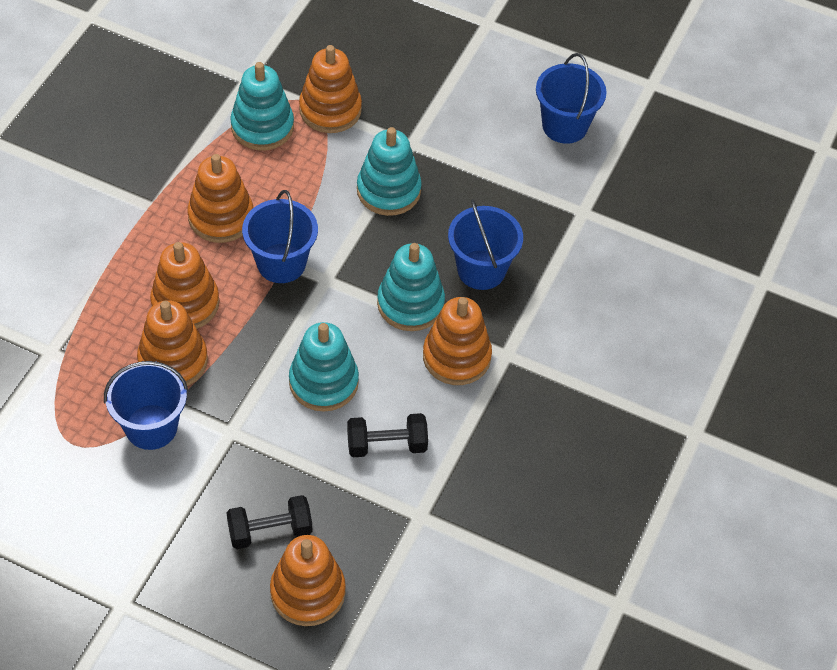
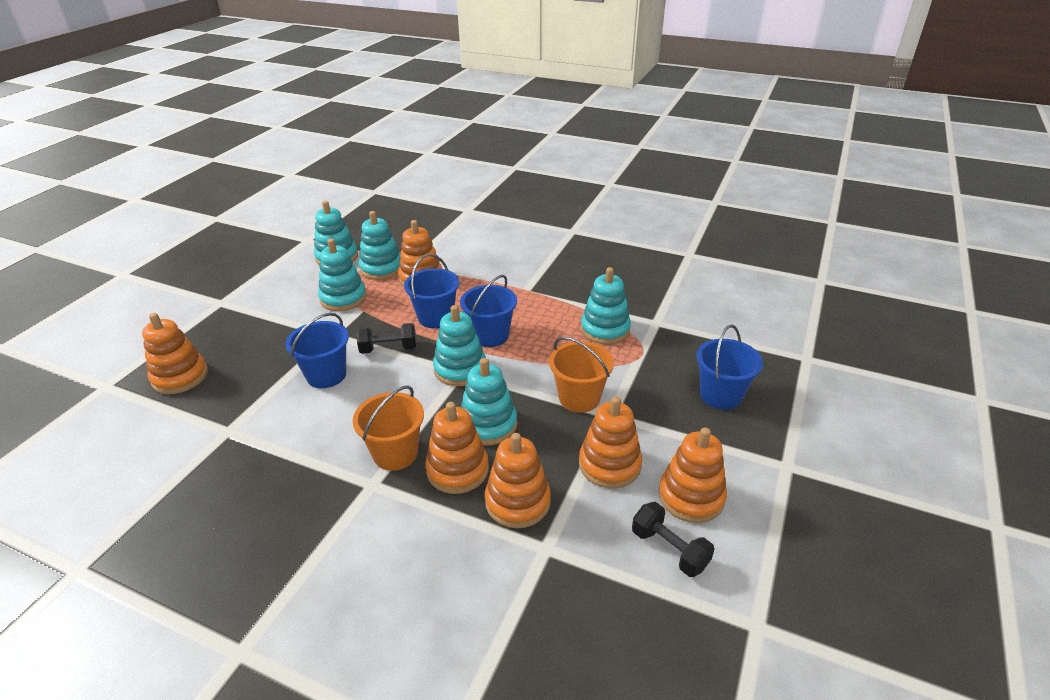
orange bucket: 0 -> 2
turquoise stacking toy: 4 -> 6

